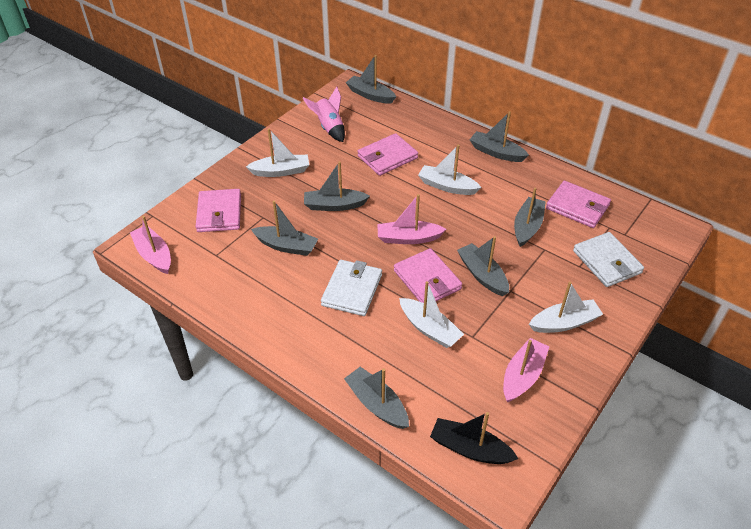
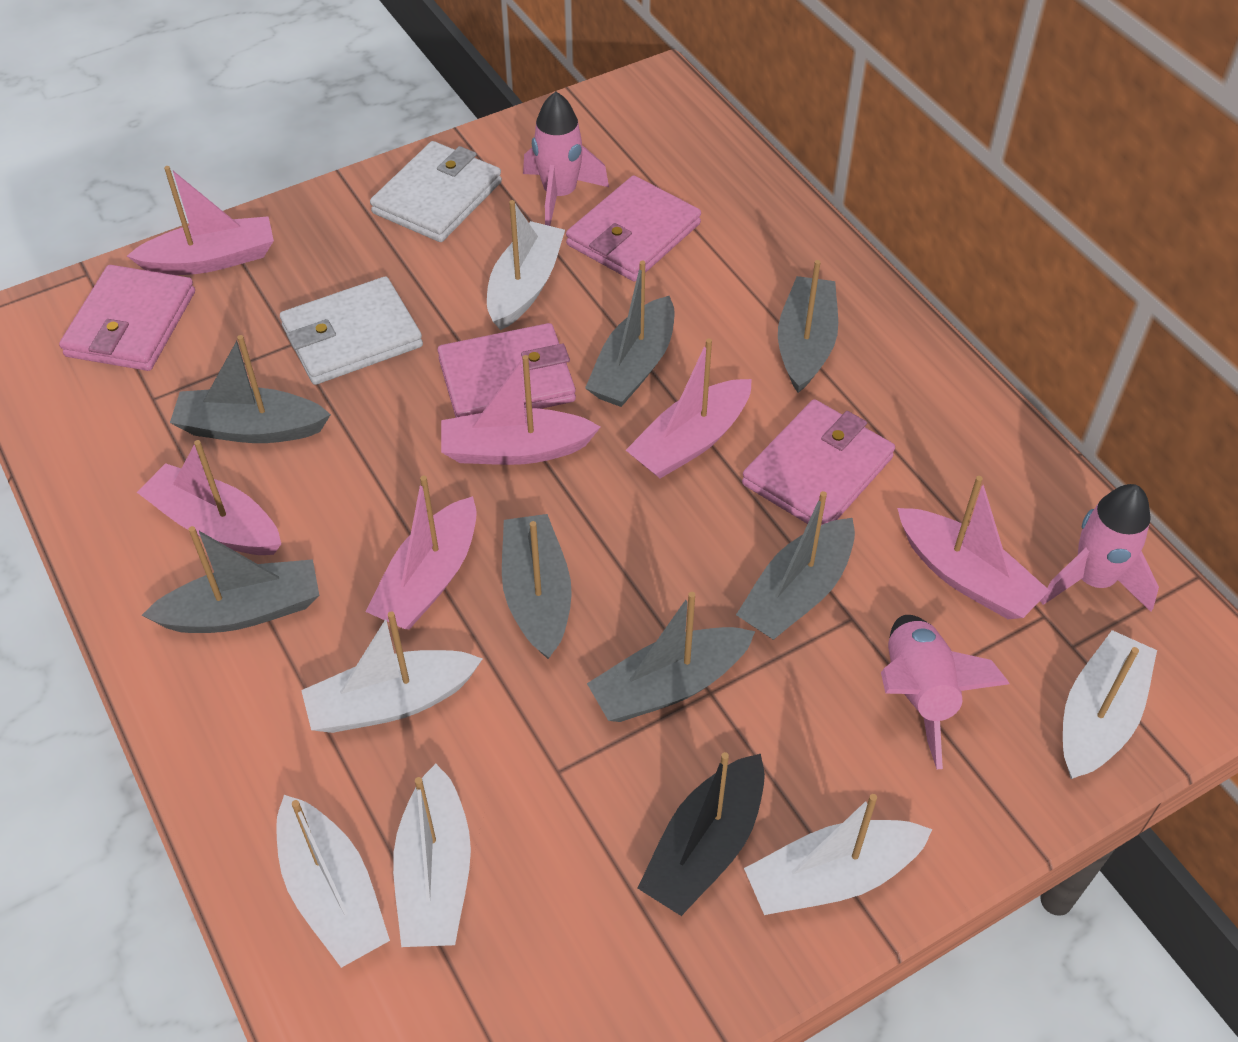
pink boat: 3 -> 6
pink rocket: 1 -> 3
white boat: 4 -> 6

